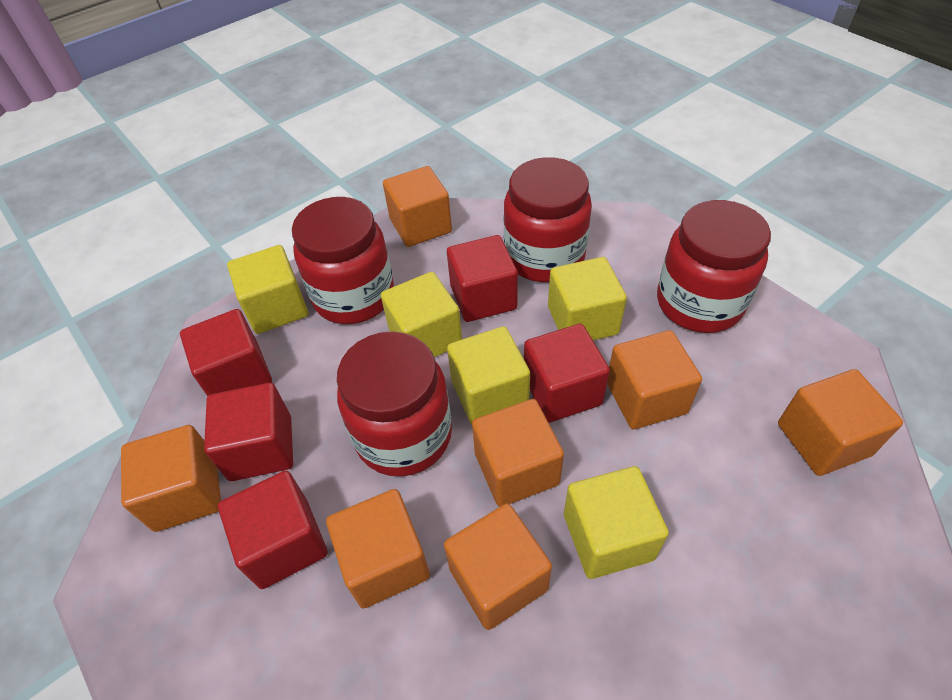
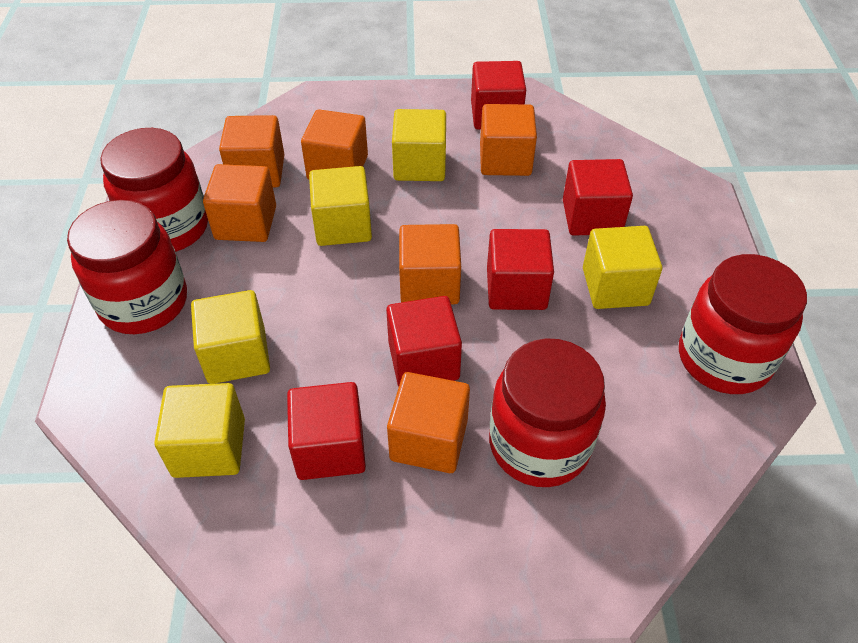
orange cube: 7 -> 6

